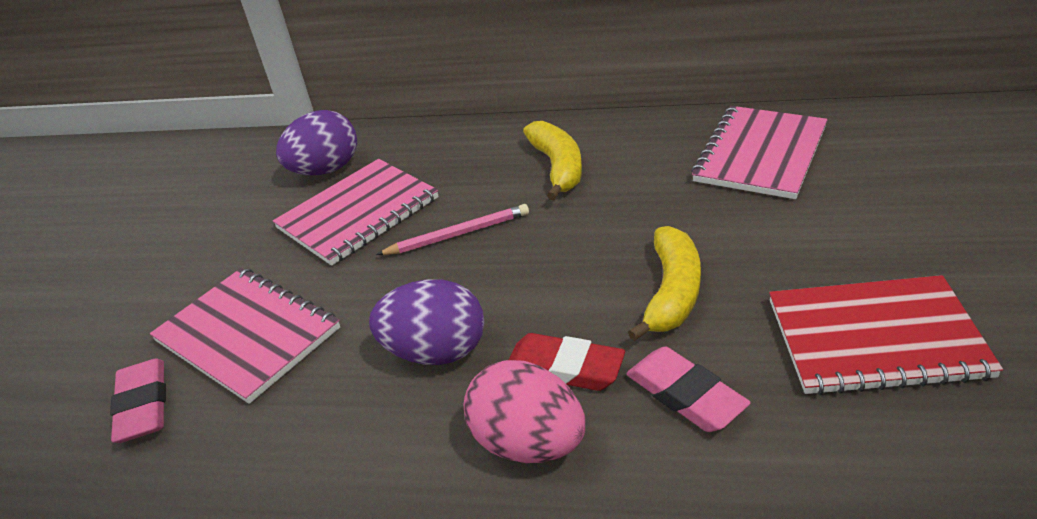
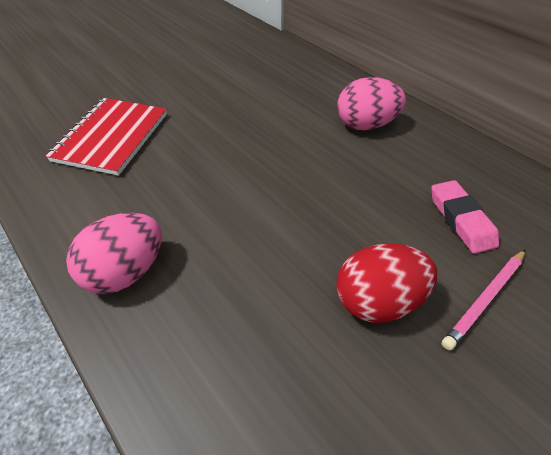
pink egg: 1 -> 2
pink eraser: 2 -> 1
pink notebook: 3 -> 0
purple egg: 2 -> 0
red egg: 0 -> 1
red eraser: 1 -> 0
yellow banana: 2 -> 0

